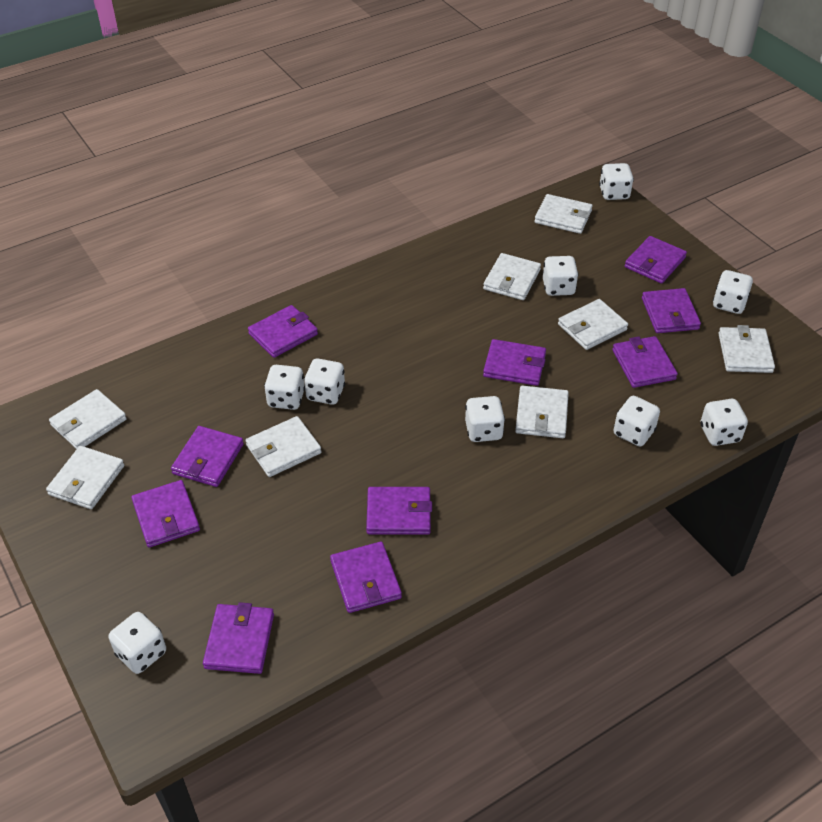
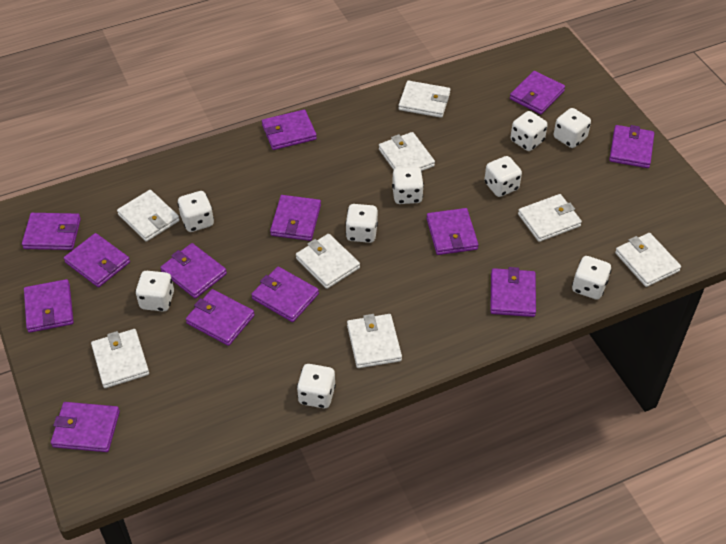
purple wallet: 10 -> 13

